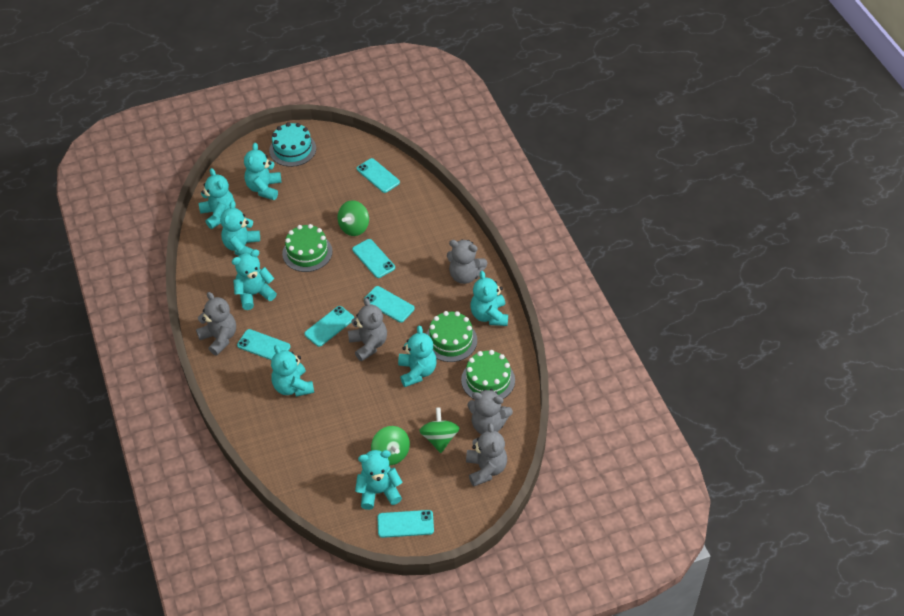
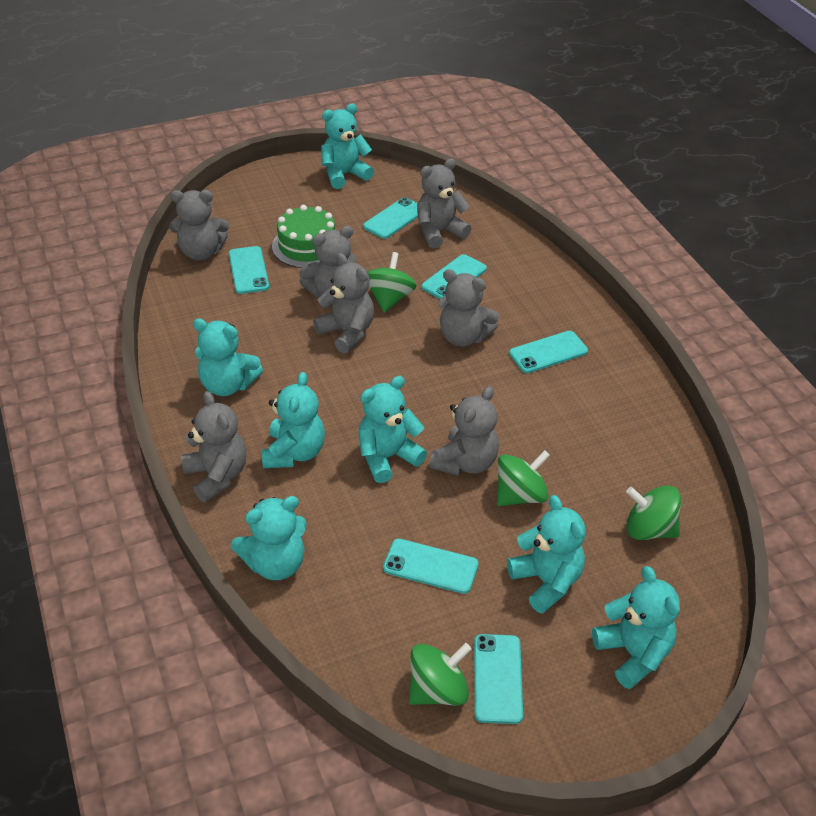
green cake: 3 -> 1
green spinning top: 3 -> 4
grey teddy bear: 5 -> 7
turquoise cake: 1 -> 0
turquoise teddy bear: 8 -> 7

